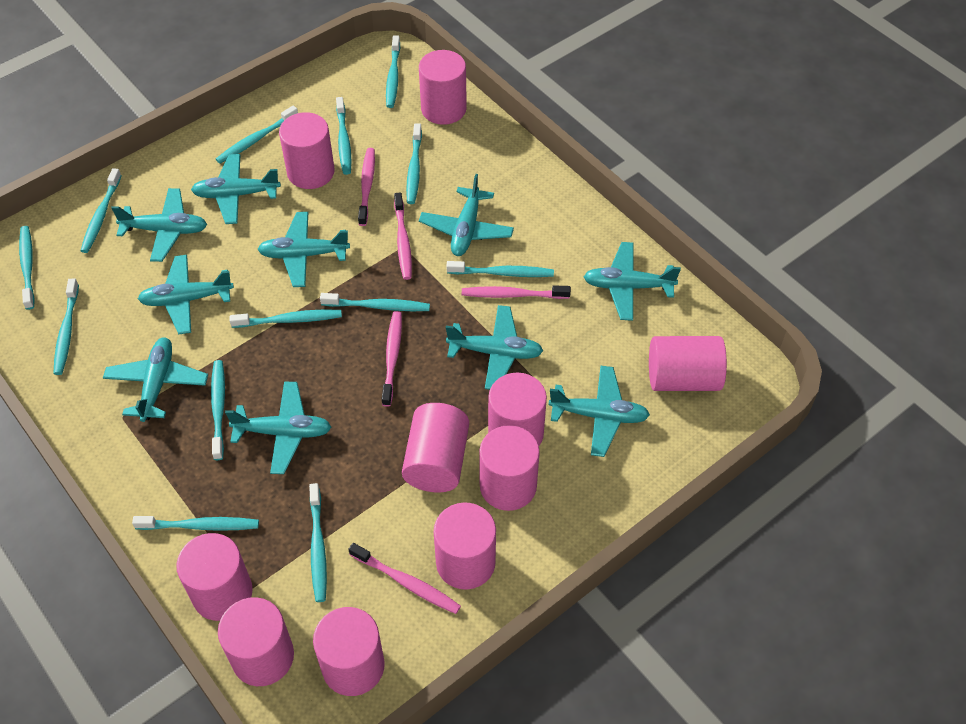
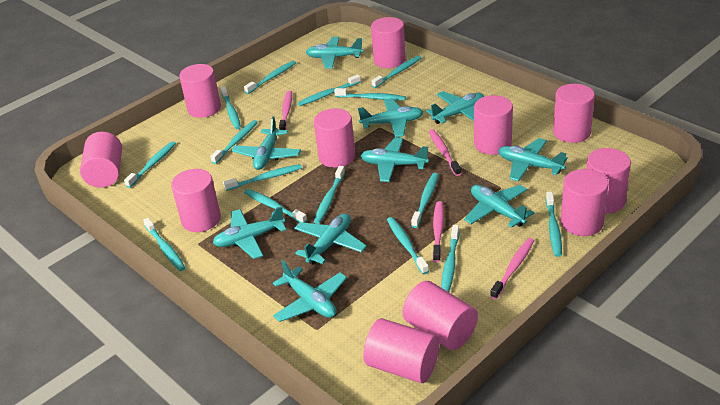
pink cylinder: 10 -> 11
pink toothbrush: 5 -> 4
turquoise toothbrush: 13 -> 15

